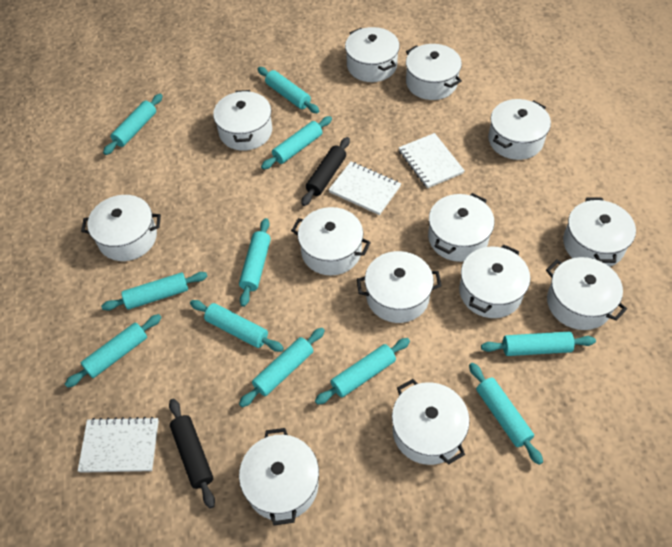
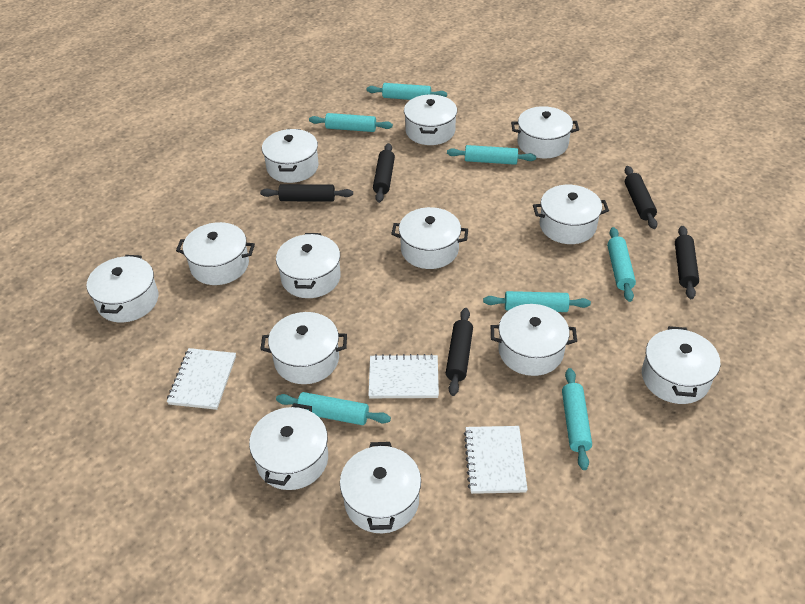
black rolling pin: 2 -> 5
turquoise rolling pin: 11 -> 7

